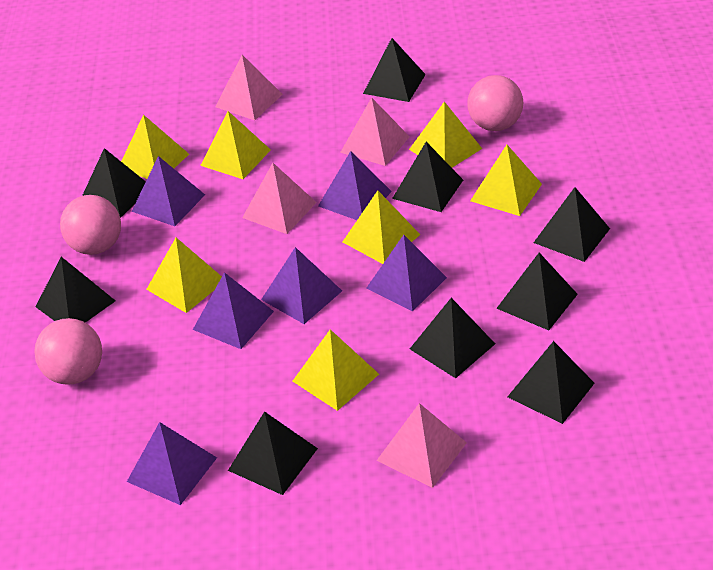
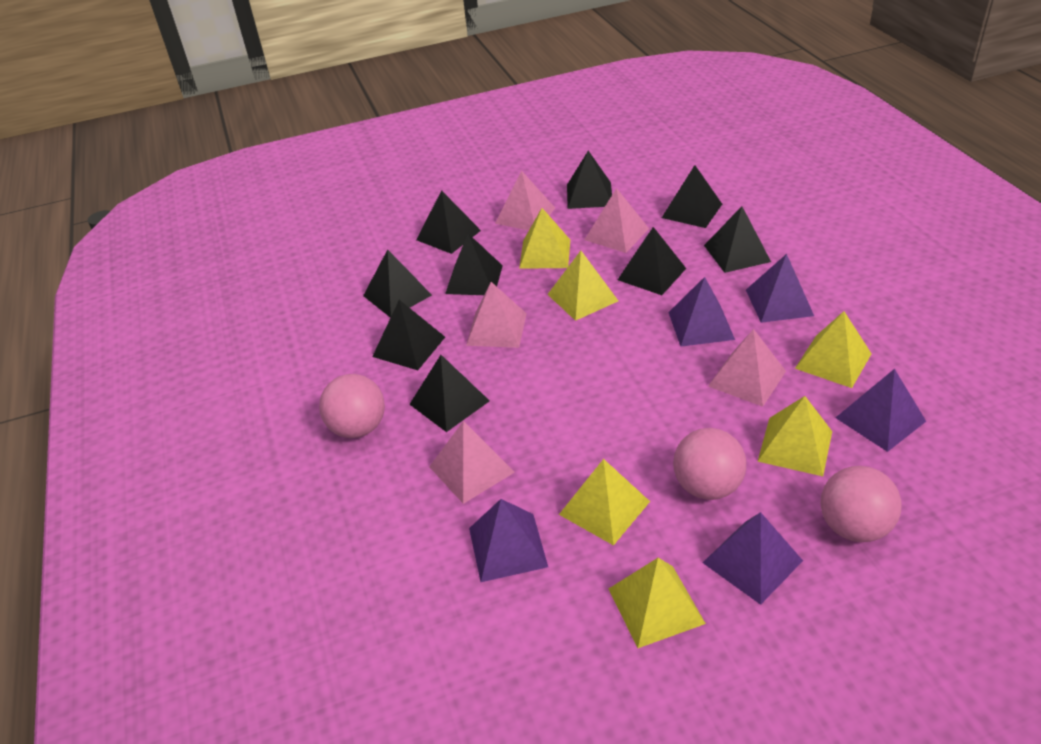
pink pyramid: 4 -> 5
purple pyramid: 6 -> 5
yellow pyramid: 7 -> 6

